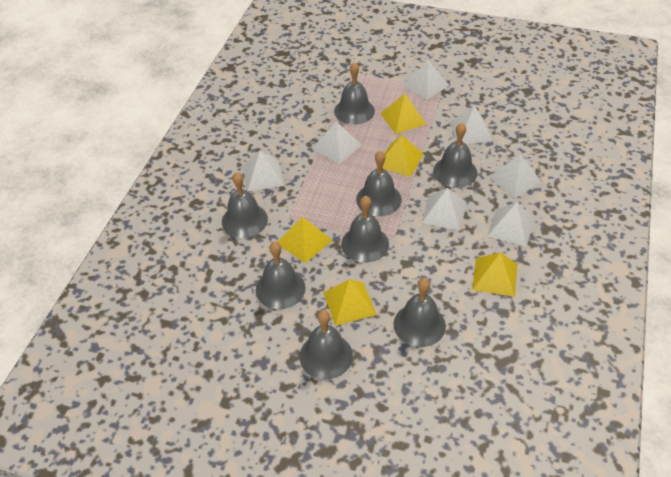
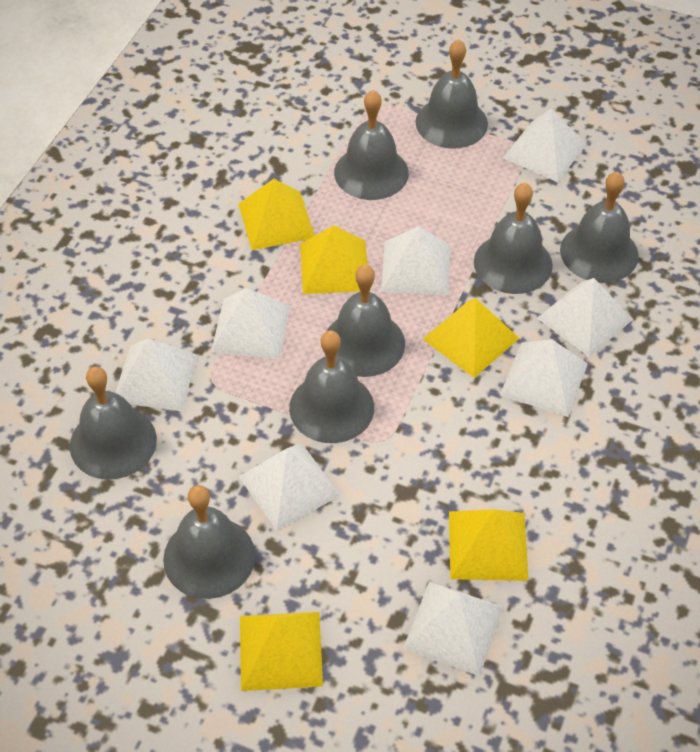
white pyramid: 7 -> 8

